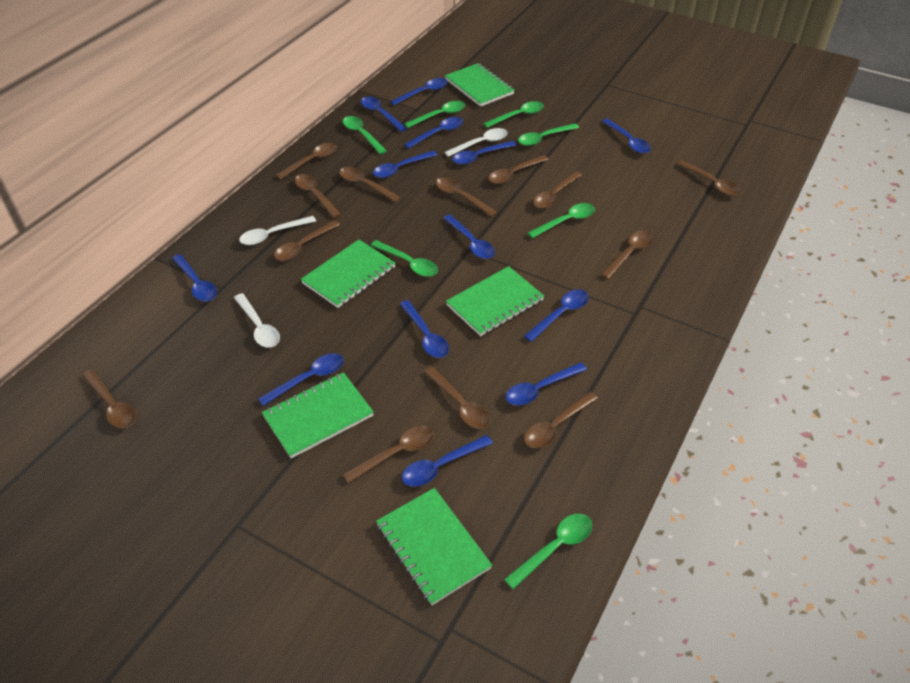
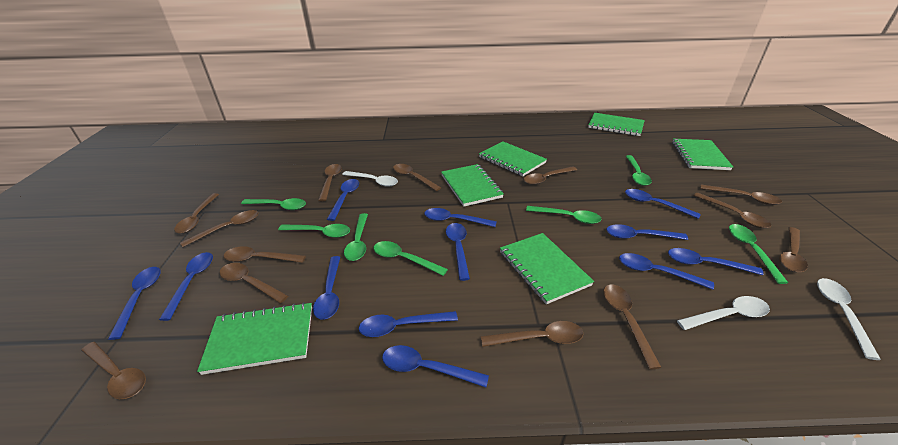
blue spoon: 13 -> 12
green notebook: 5 -> 6

